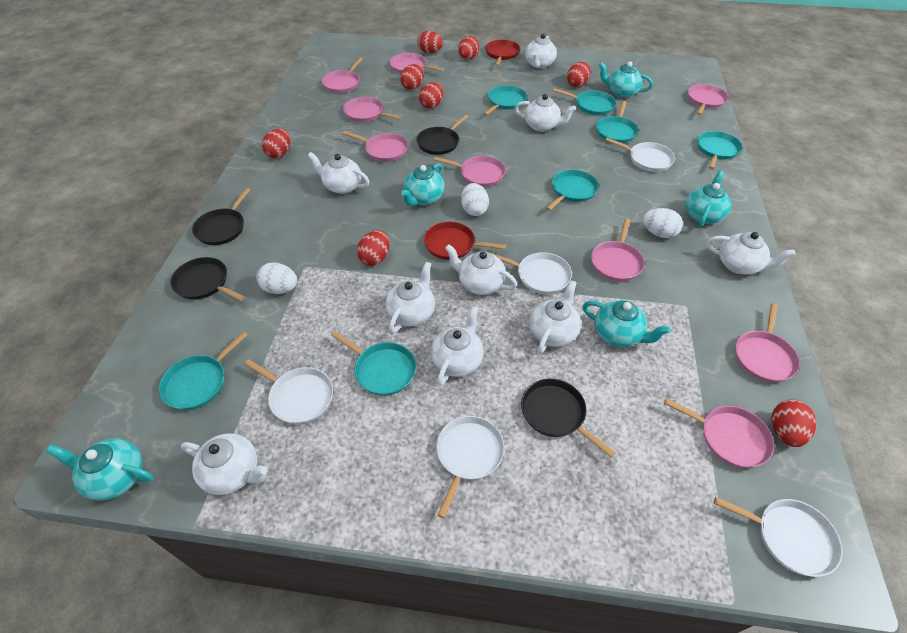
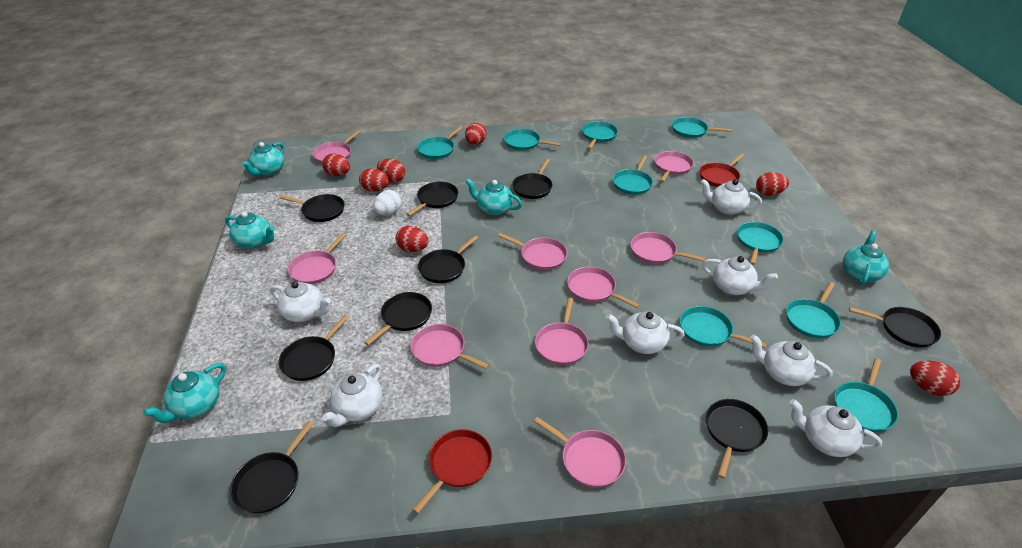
black pan: 4 -> 9
red egg: 8 -> 7
turquoise pan: 7 -> 9
white egg: 3 -> 1
white pan: 5 -> 0
white teapot: 9 -> 7

